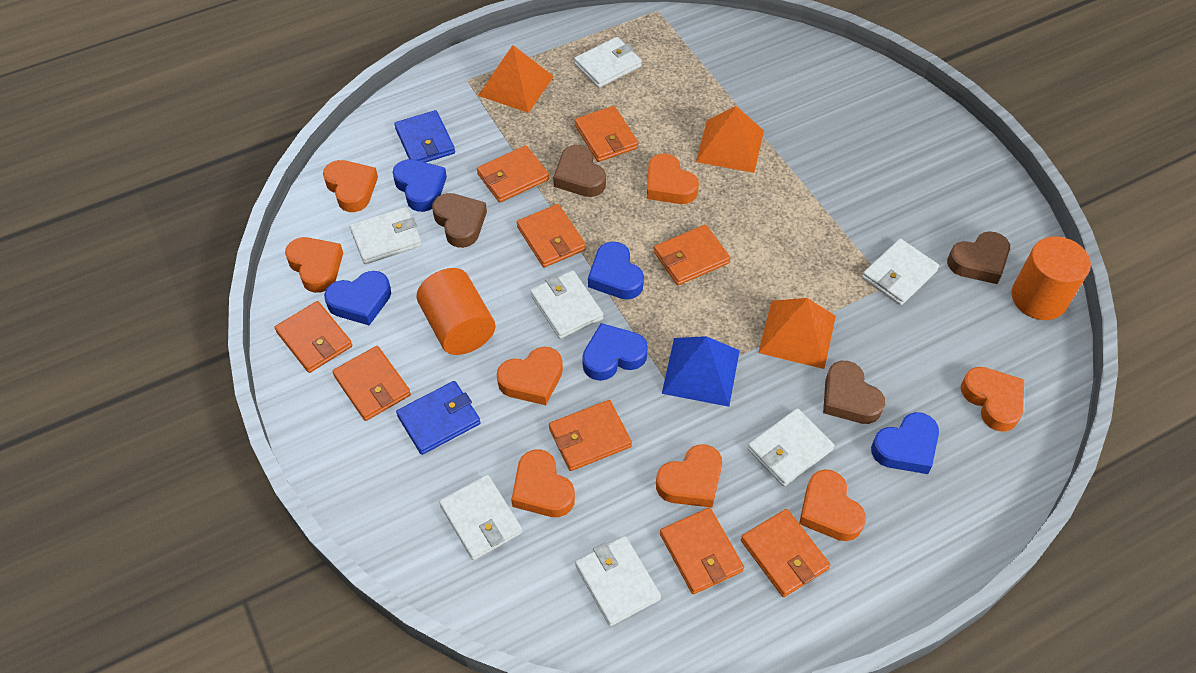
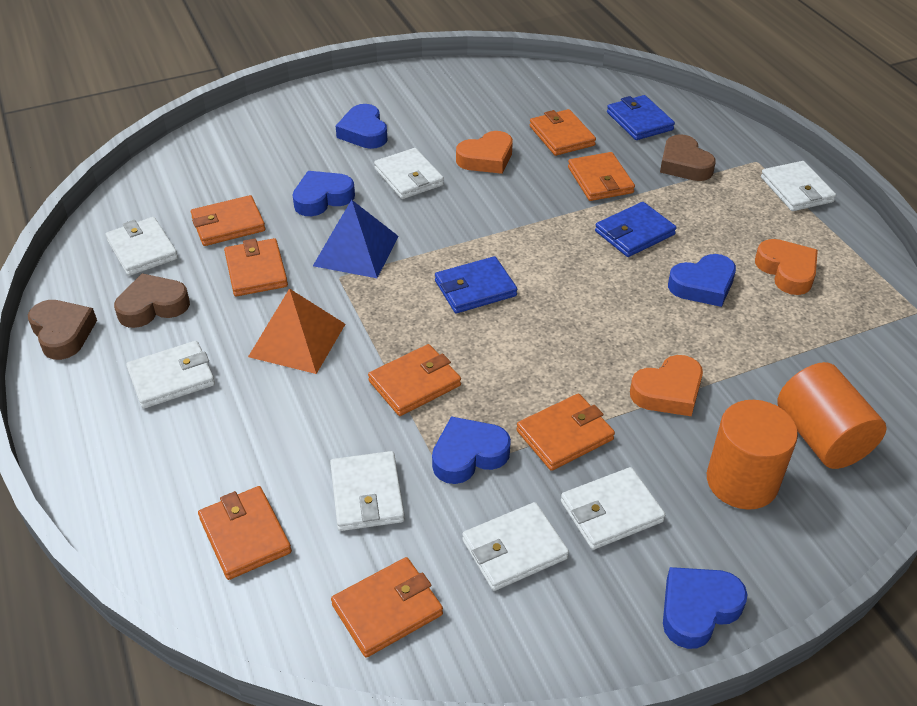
blue wallet: 2 -> 3
brown heart: 4 -> 3
orange heart: 8 -> 3
orange pyramid: 3 -> 1
orange wallet: 9 -> 8

